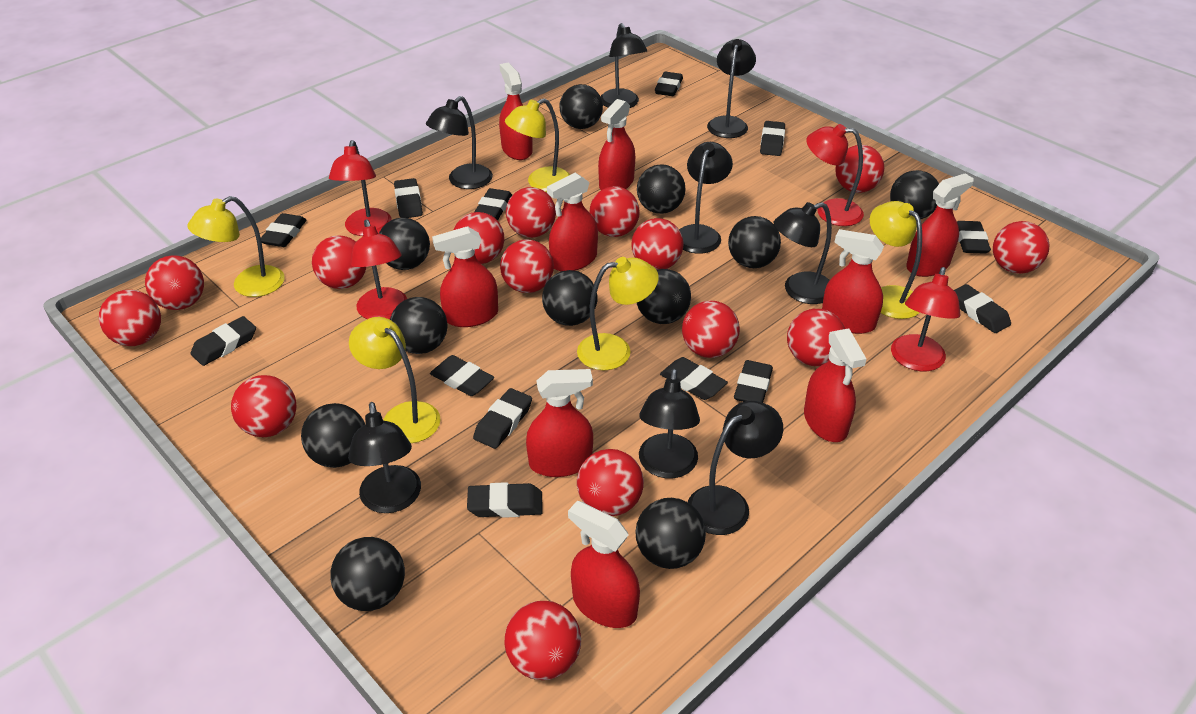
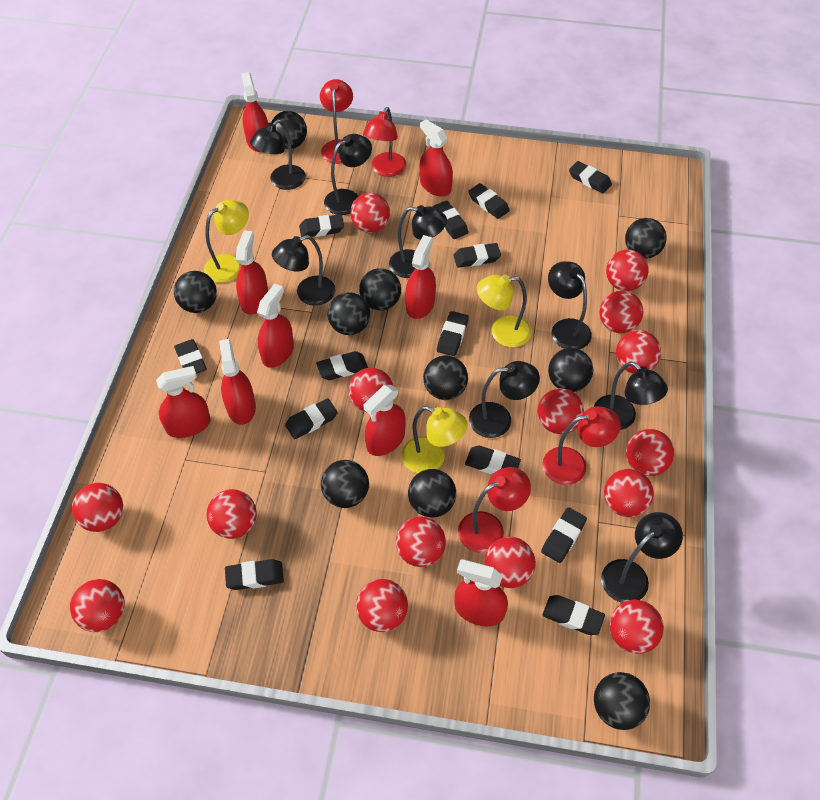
black ball: 11 -> 10
yellow lamp: 5 -> 3

